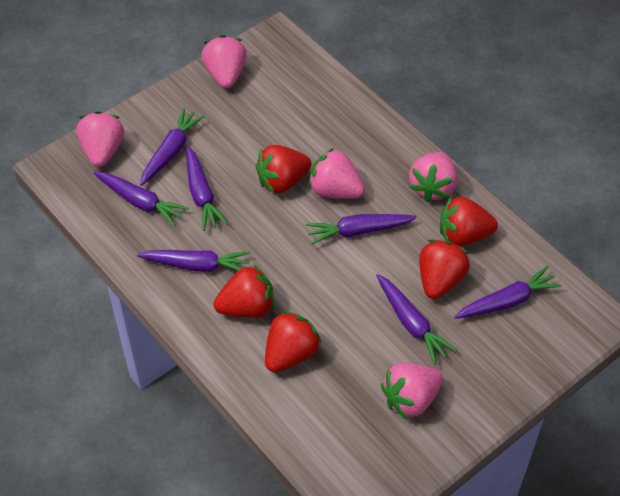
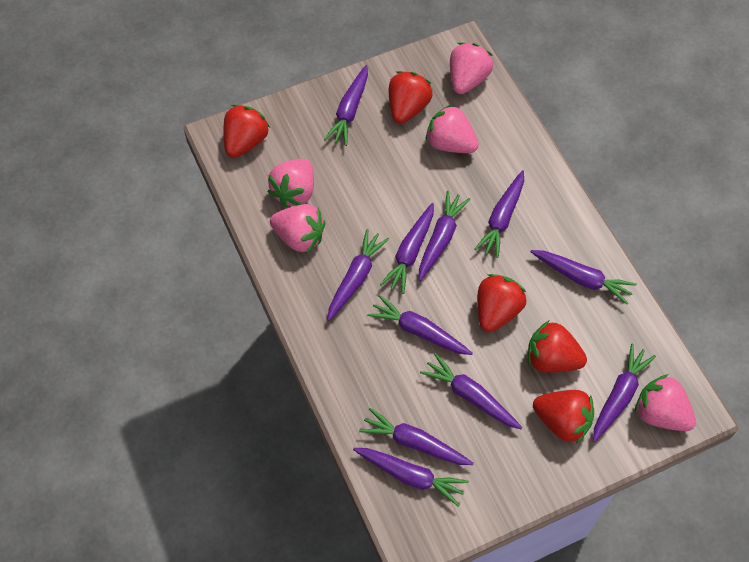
purple carrot: 7 -> 11

